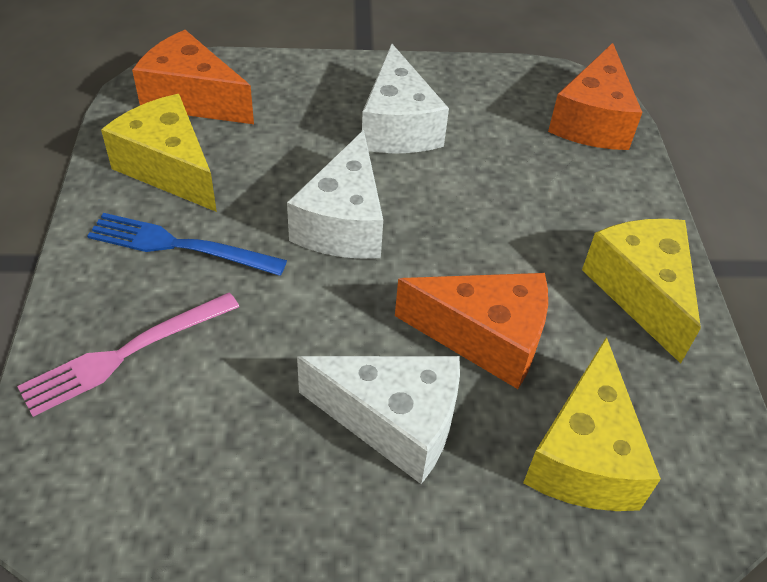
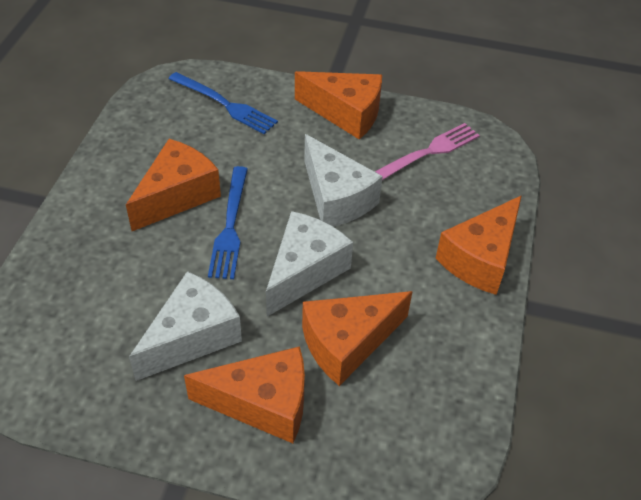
blue fork: 1 -> 2
orange cheese: 3 -> 5
yellow cheese: 3 -> 0

